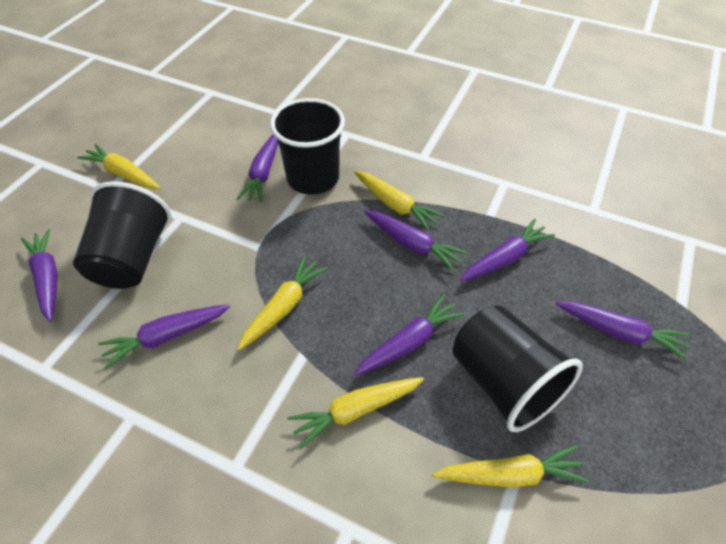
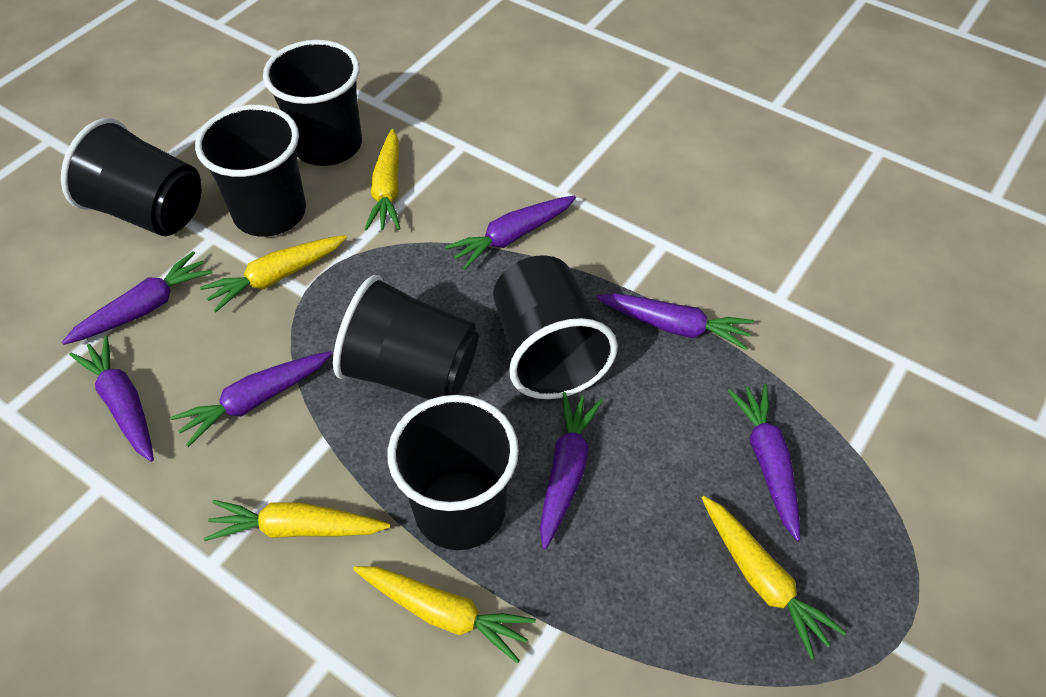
black cup: 3 -> 6

